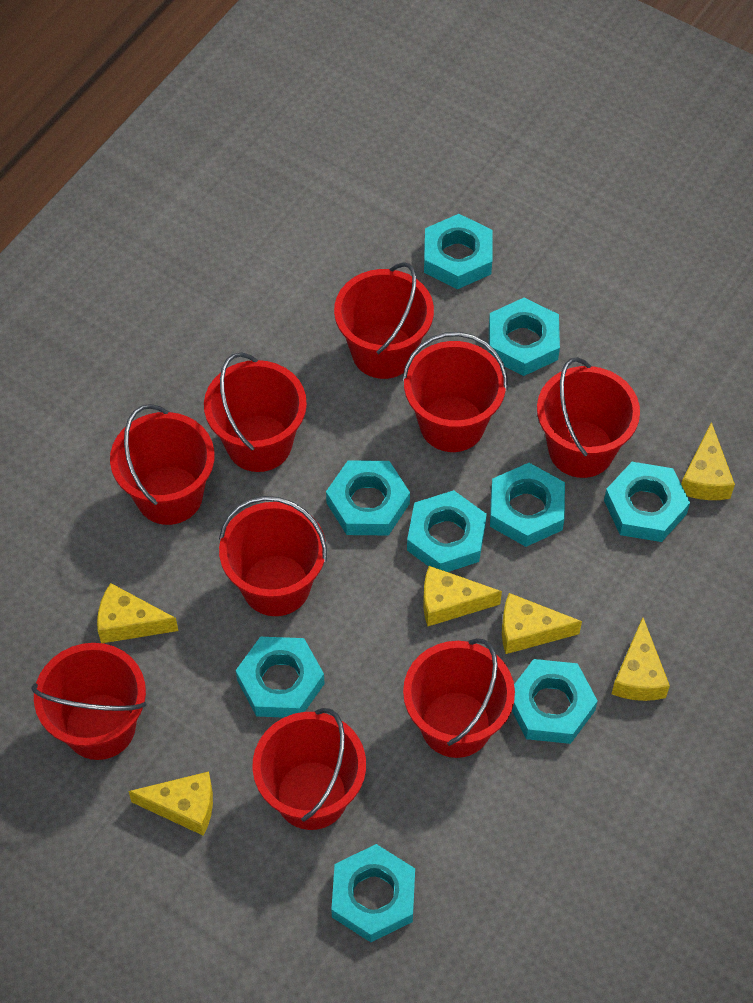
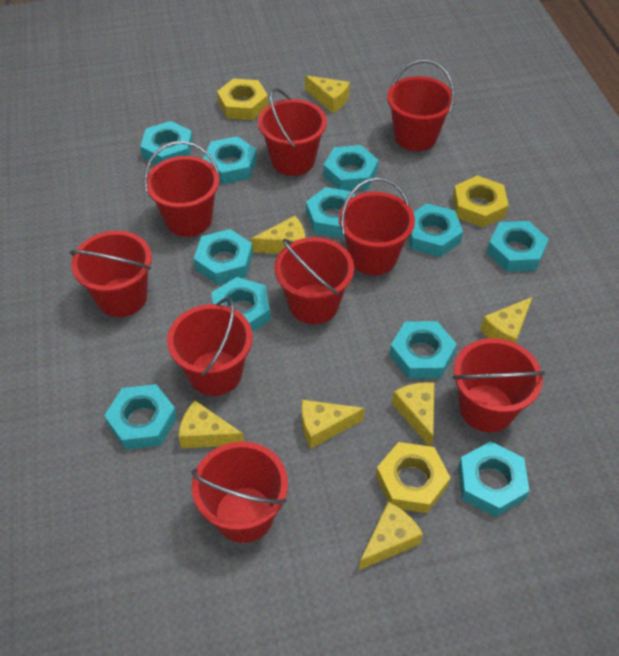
turquoise nut: 9 -> 11
yellow cheese: 6 -> 7
yellow nut: 0 -> 3

